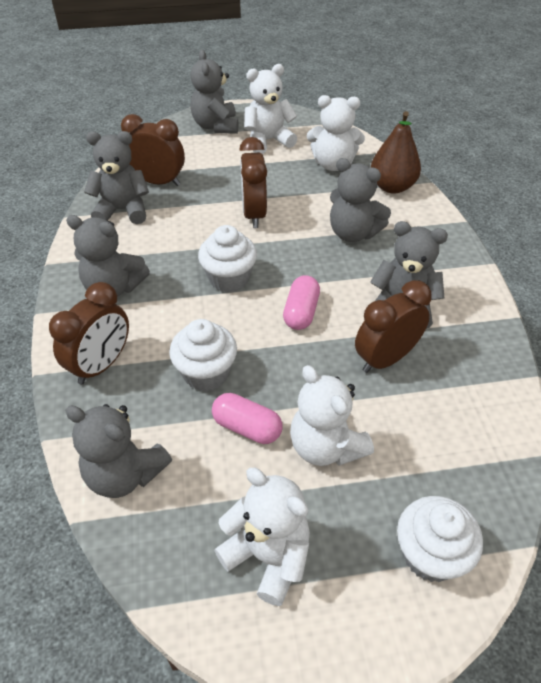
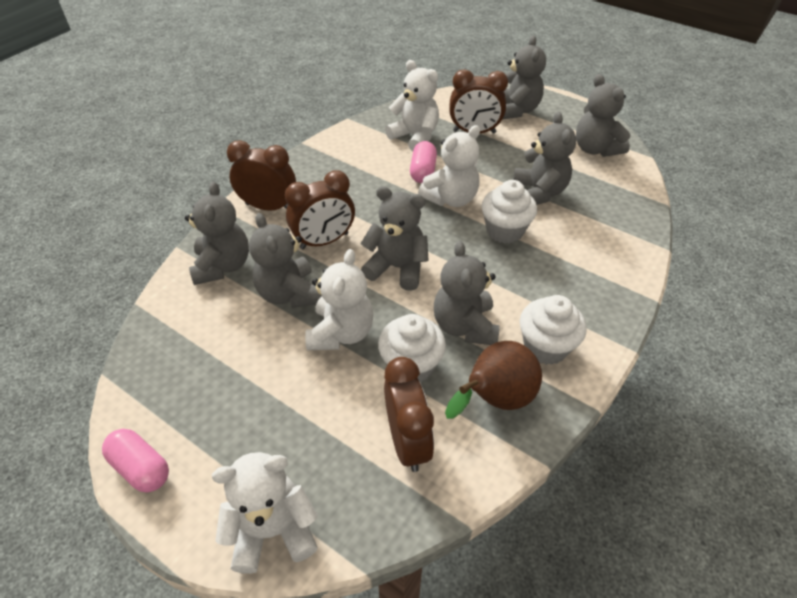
grey teddy bear: 6 -> 7

